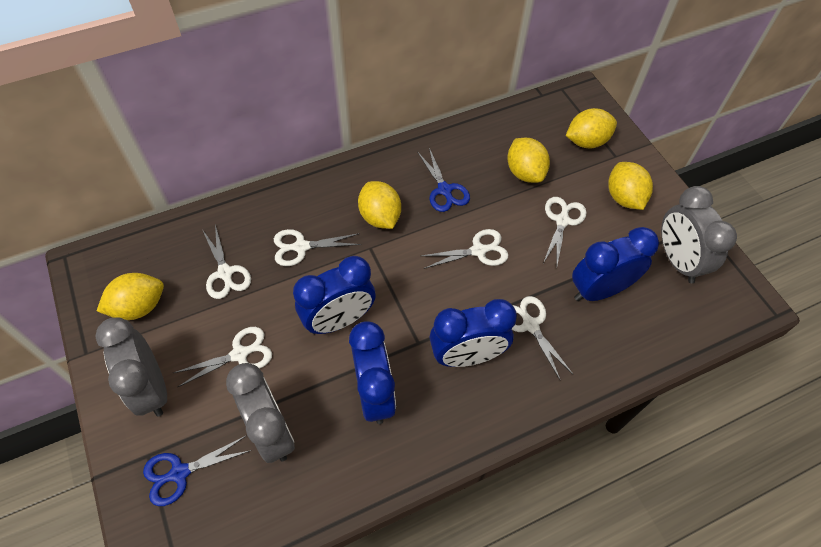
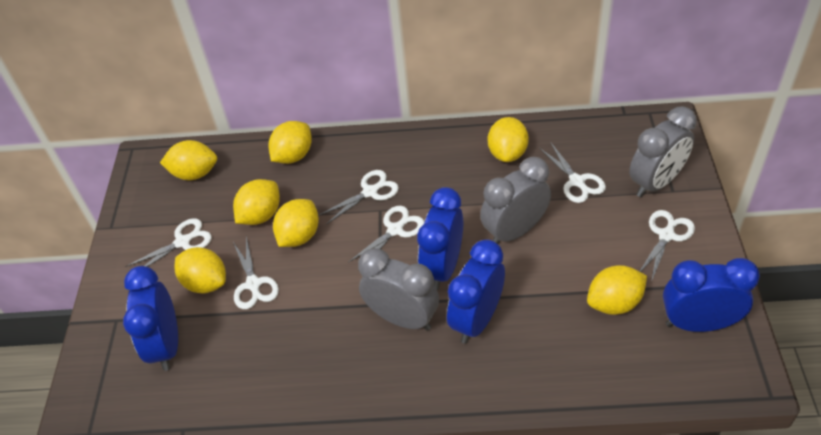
blue scissors: 2 -> 0
yellow lemon: 5 -> 7

